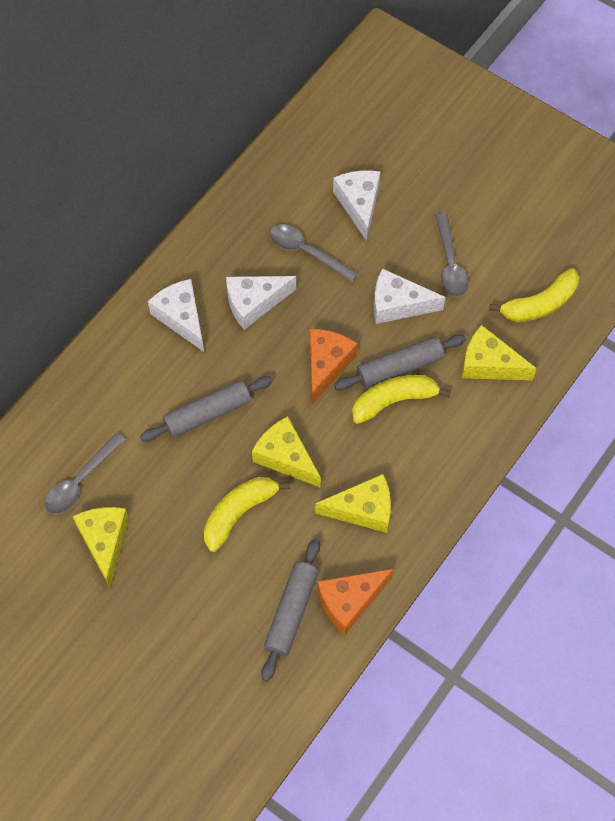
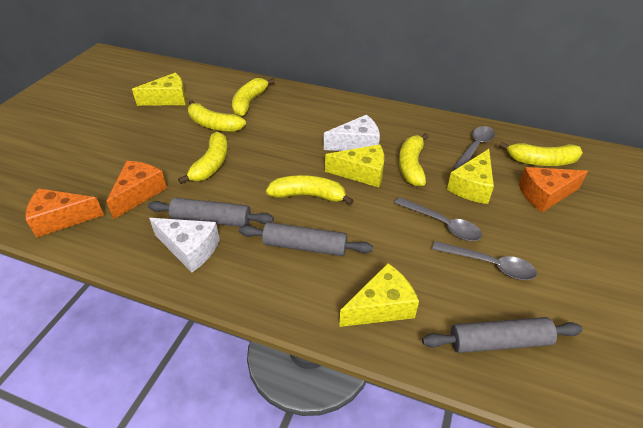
orange cheese: 2 -> 3
white cheese: 4 -> 2
yellow banana: 3 -> 6

